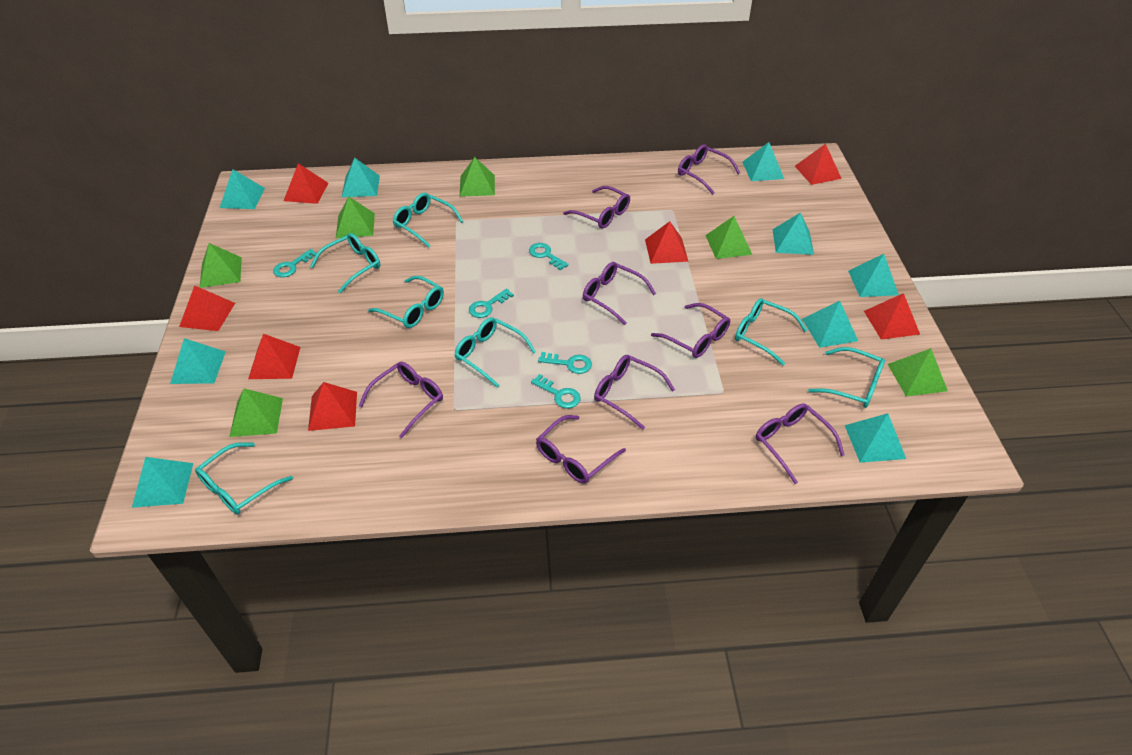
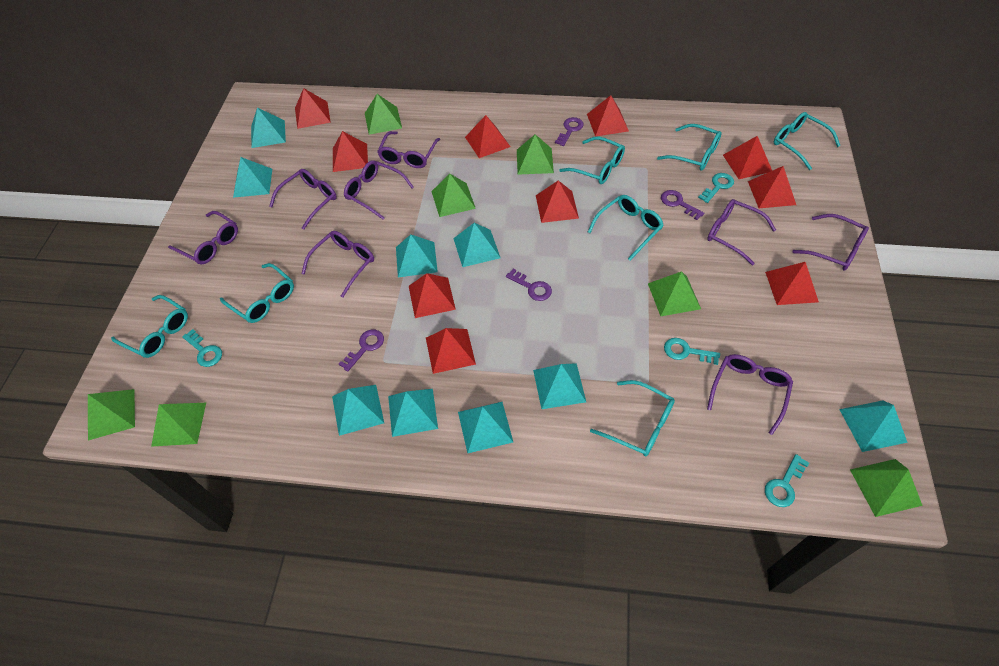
green pyramid: 6 -> 7
purple key: 0 -> 4
red pyramid: 7 -> 10
turquoise key: 5 -> 4

